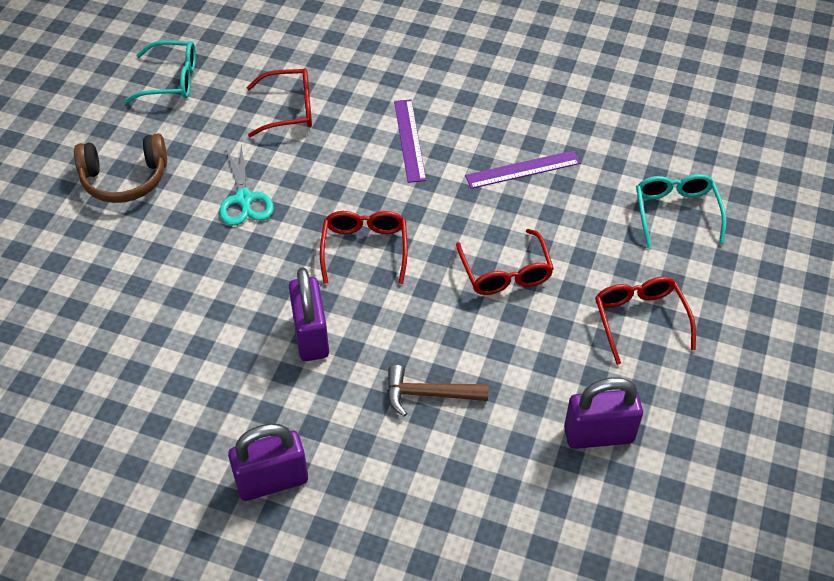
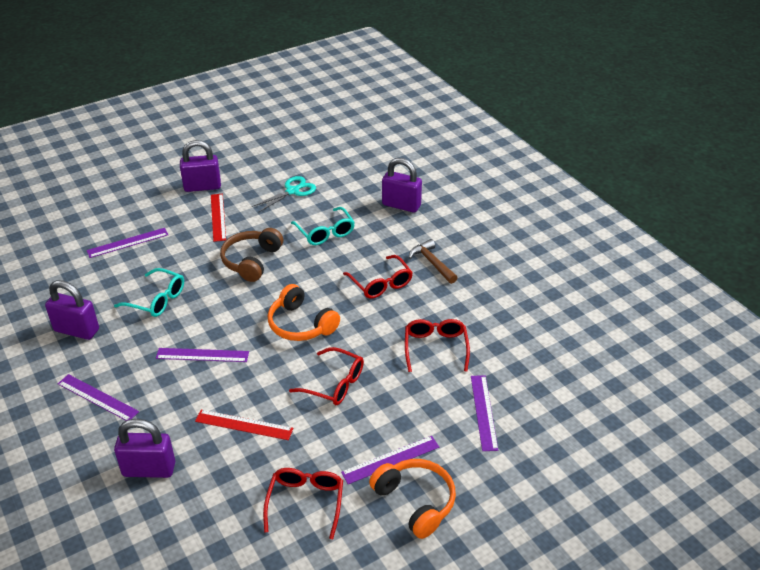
orange headphones: 0 -> 2
purple padlock: 3 -> 4
purple ruler: 2 -> 5
red ruler: 0 -> 2

